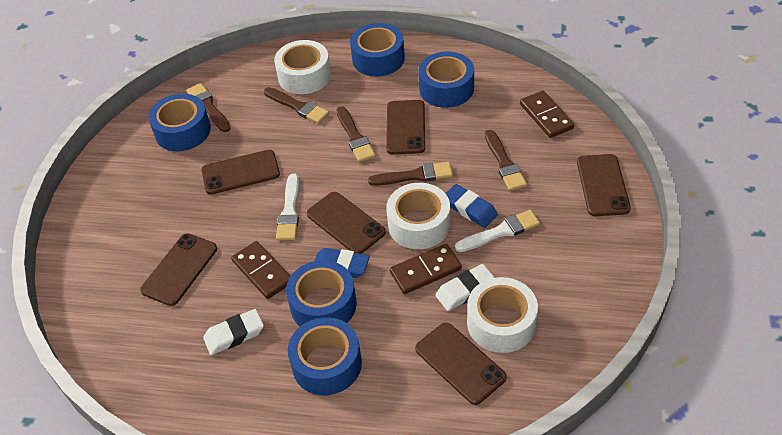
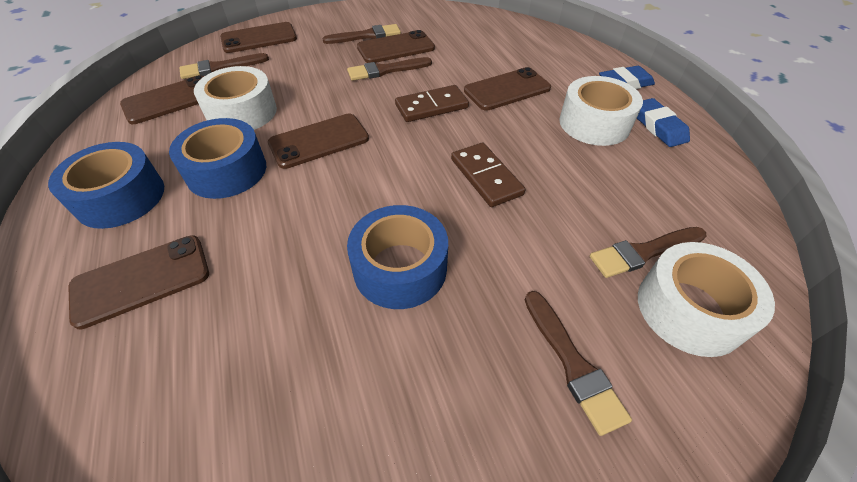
blue tape: 5 -> 3
brown domino: 3 -> 2
white brush: 2 -> 0
white eraser: 2 -> 0

